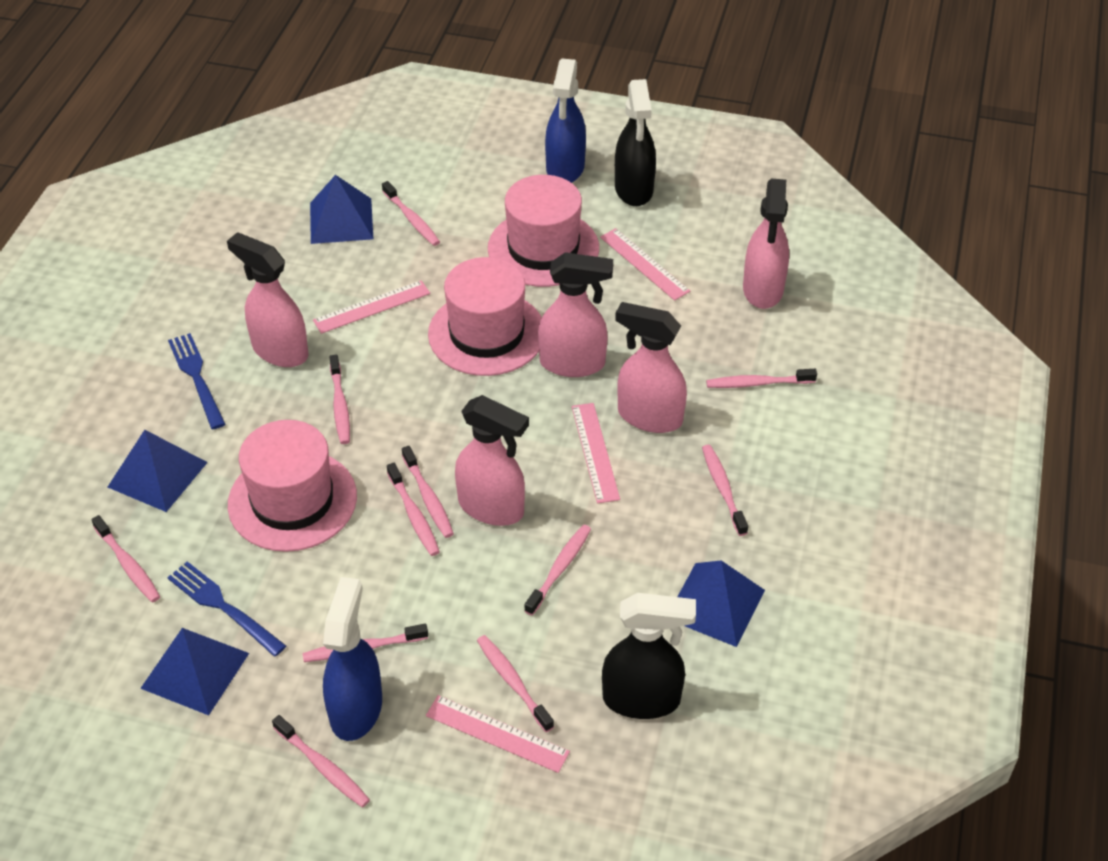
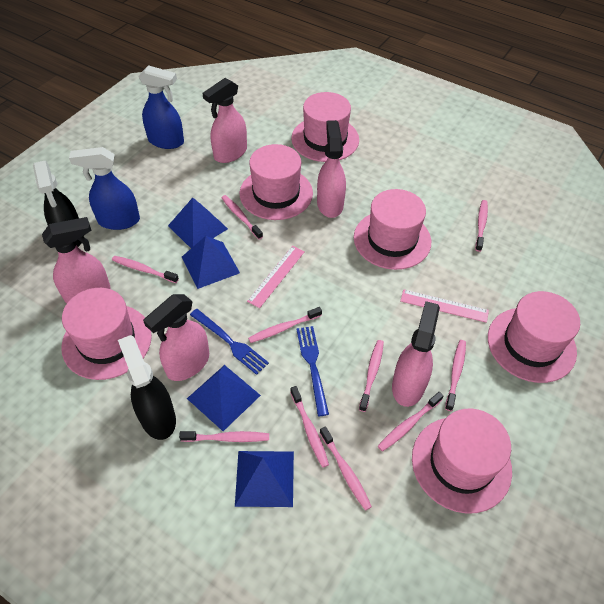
pink hat: 3 -> 6
pink ruler: 4 -> 2
pink toothbrush: 11 -> 10

